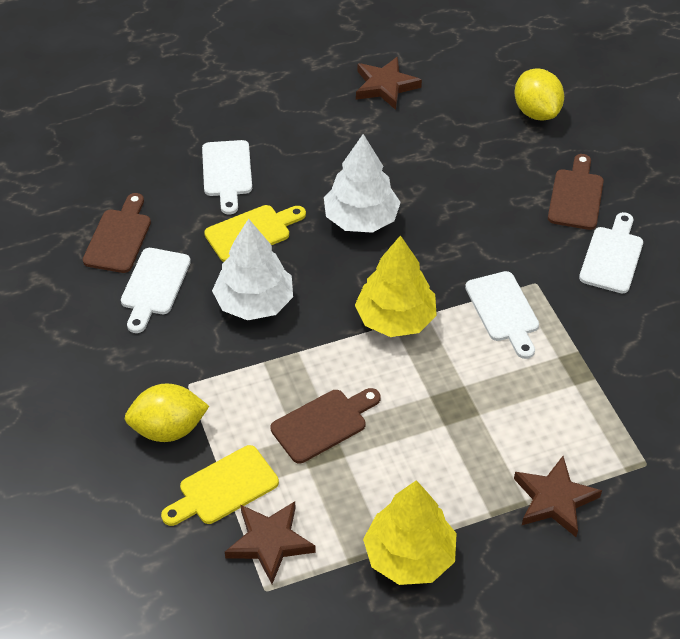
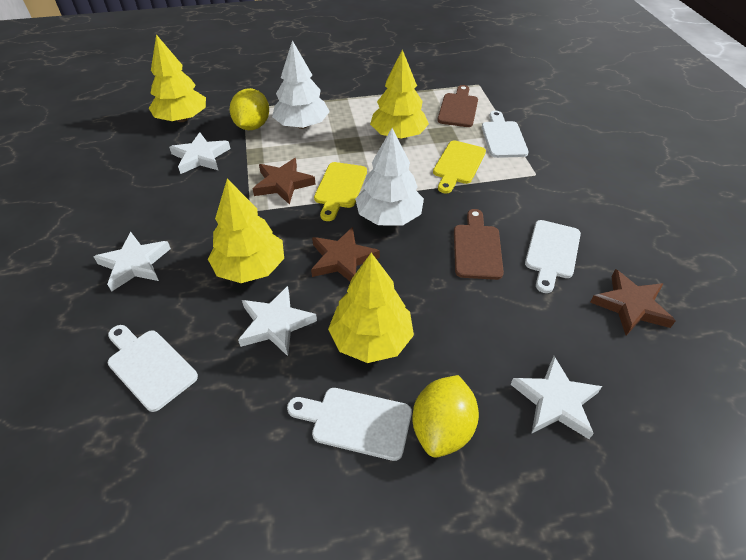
brown cutting board: 3 -> 2
white star: 0 -> 4
yellow tree: 2 -> 4

